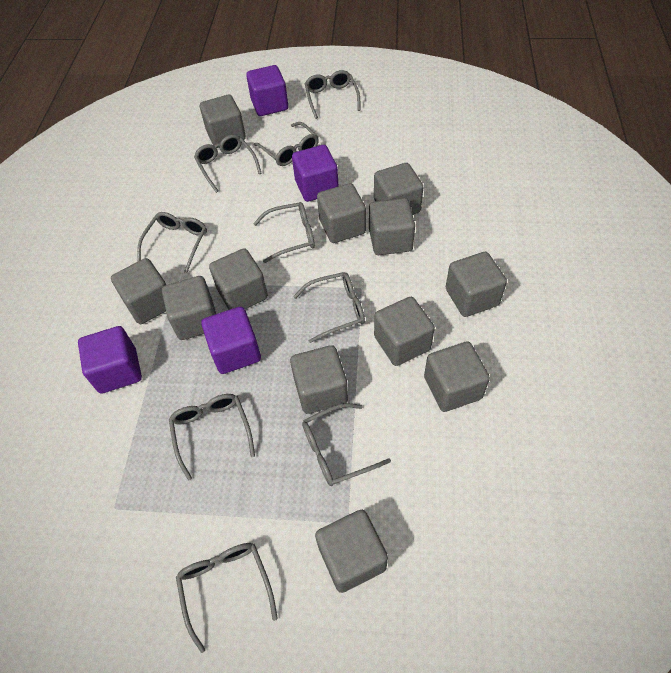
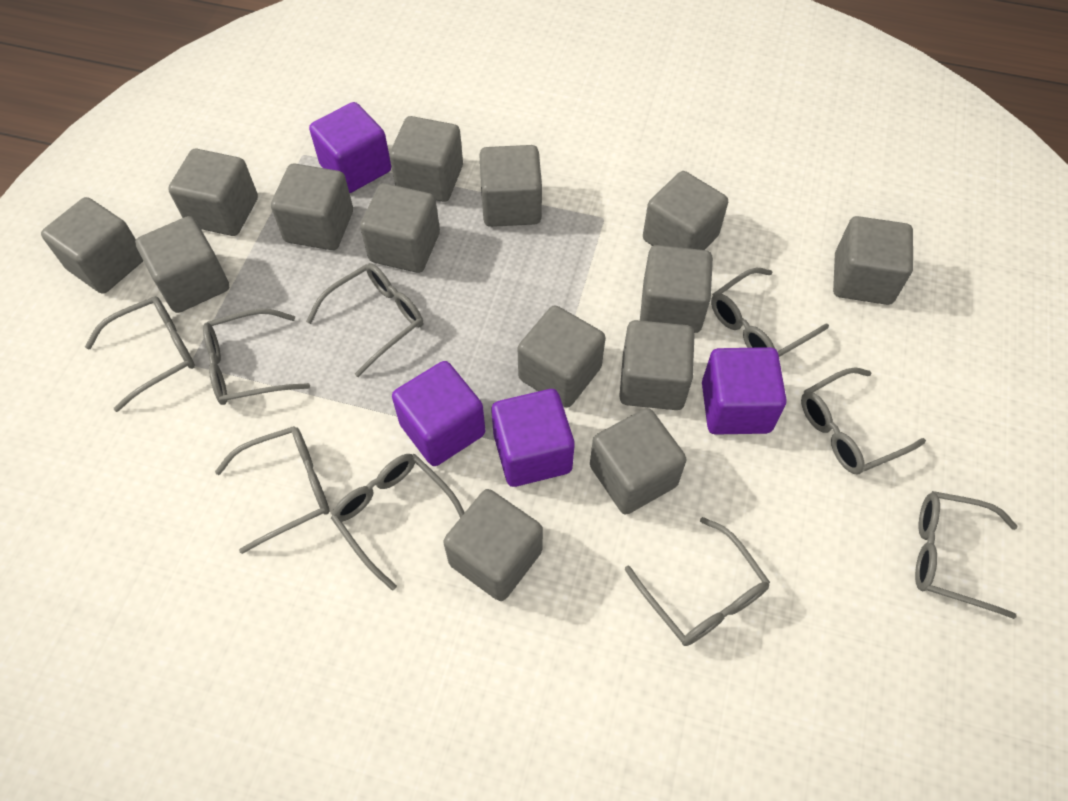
grey cube: 12 -> 14

